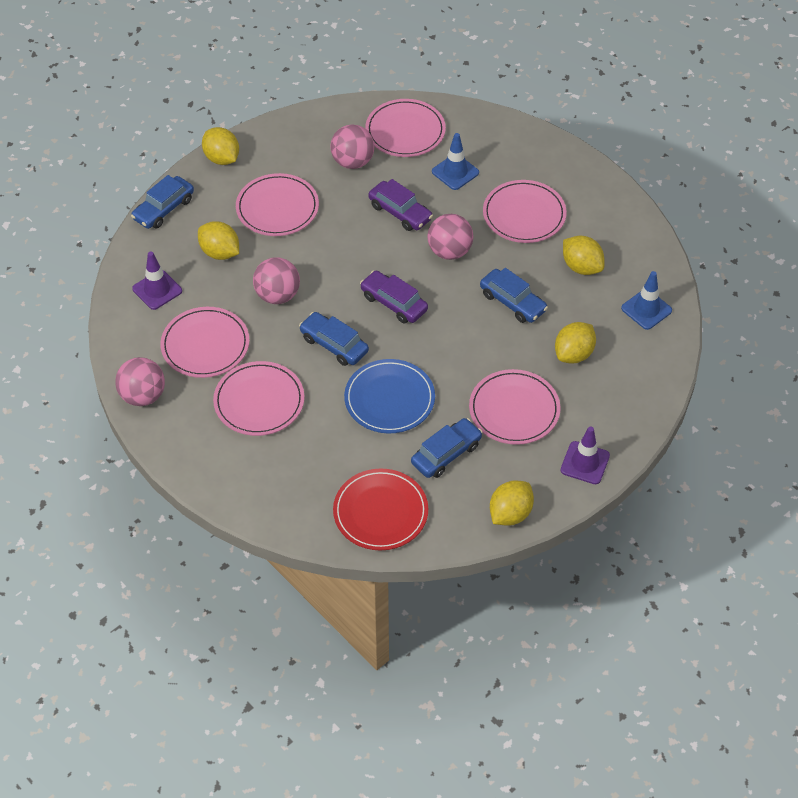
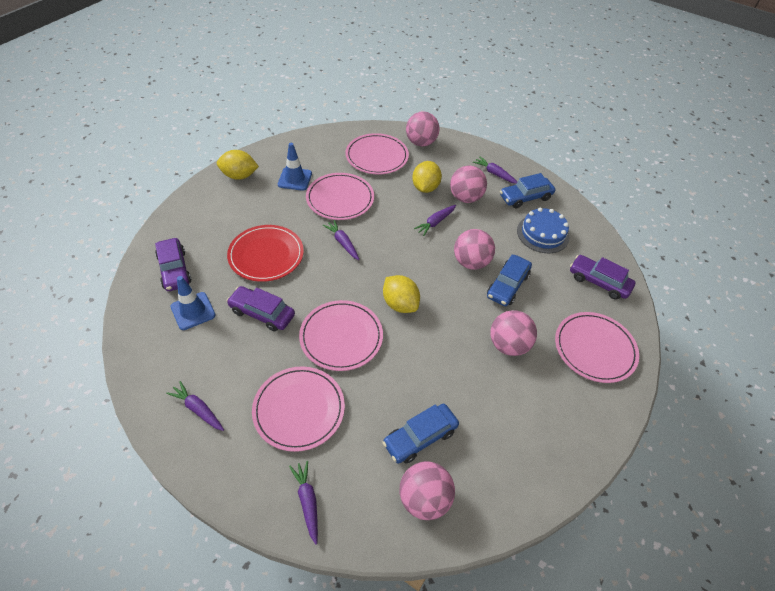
blue cake: 0 -> 1
blue car: 4 -> 3
blue plate: 1 -> 0
pink ball: 4 -> 5
pink plate: 6 -> 5
purple car: 2 -> 3
purple carrot: 0 -> 5
purple traffic cone: 2 -> 0
yellow lemon: 5 -> 3

